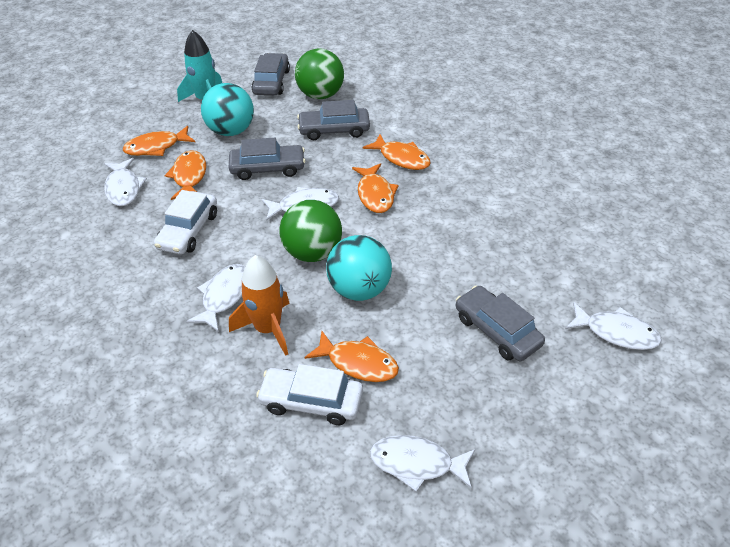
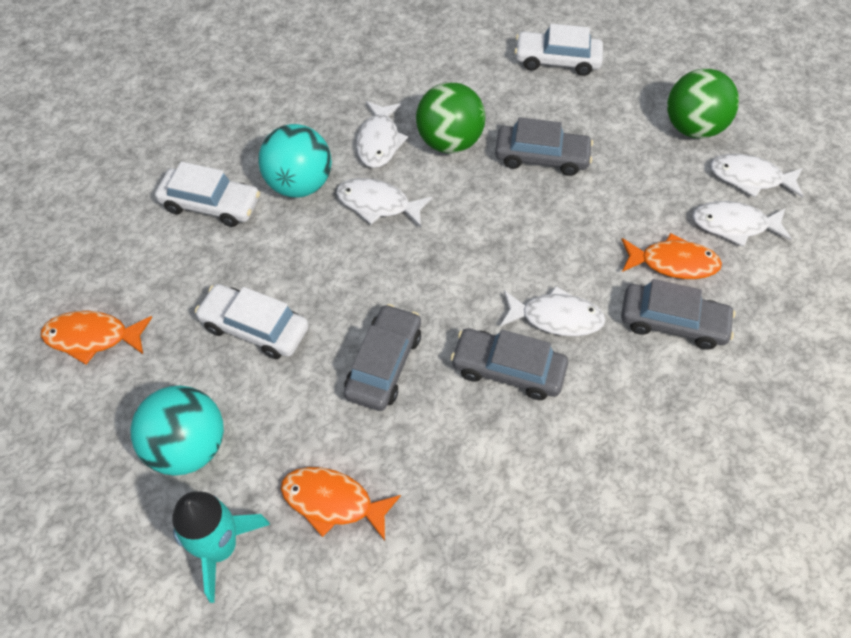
orange fish: 5 -> 3
orange rocket: 1 -> 0
white car: 2 -> 3

